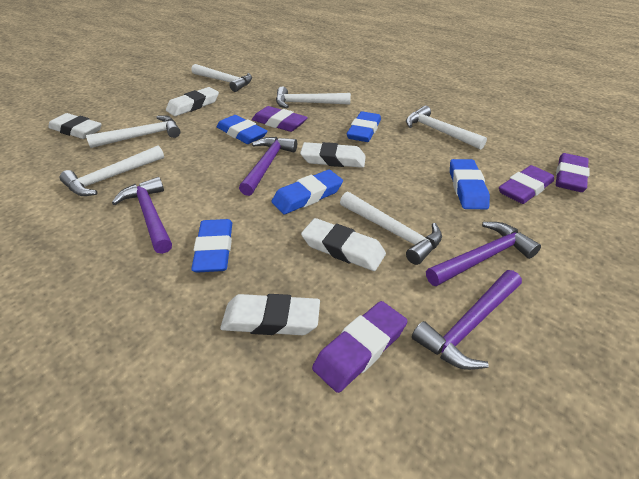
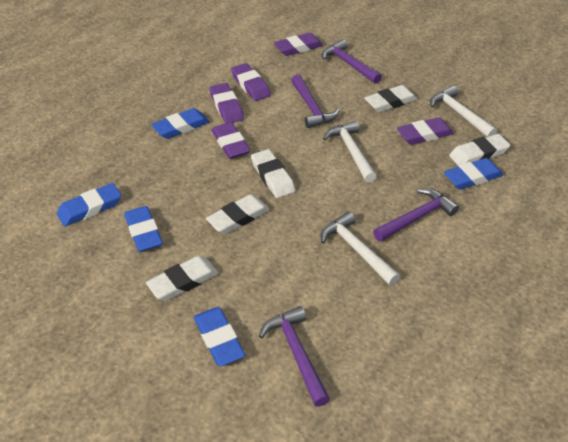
purple eraser: 4 -> 5
white hammer: 6 -> 3

